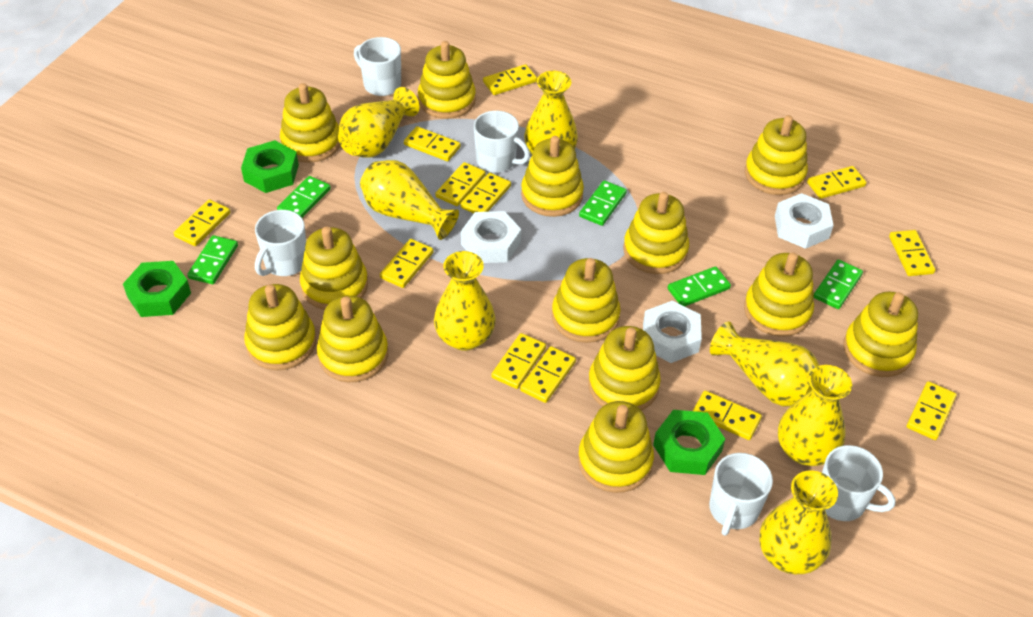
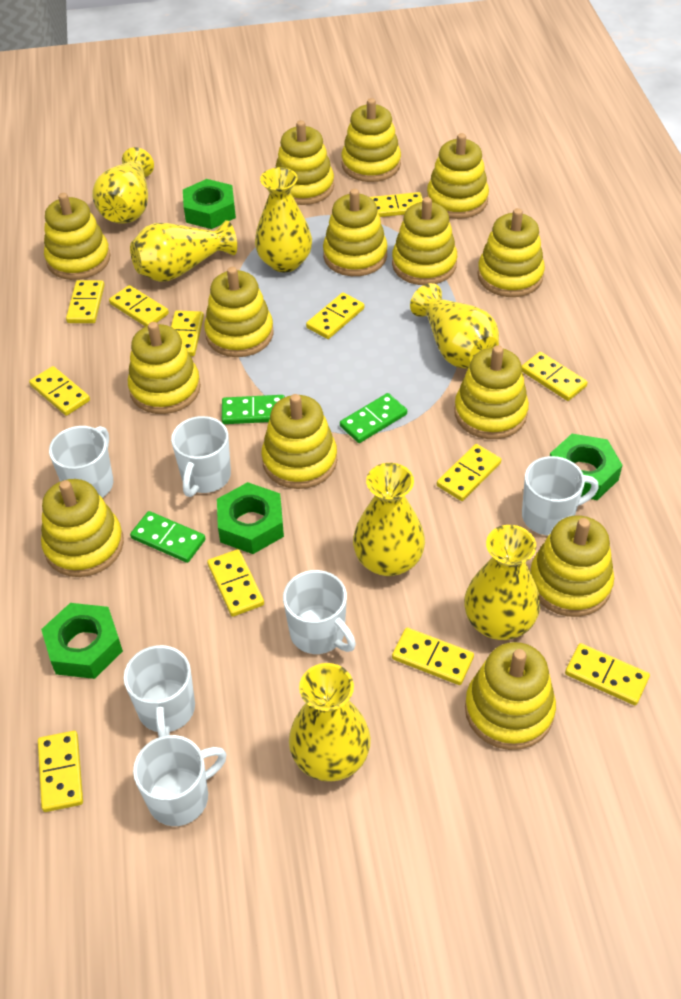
green domino: 5 -> 3
green nut: 3 -> 4
white mug: 5 -> 6
white nut: 3 -> 0
yellow stacking toy: 13 -> 14

